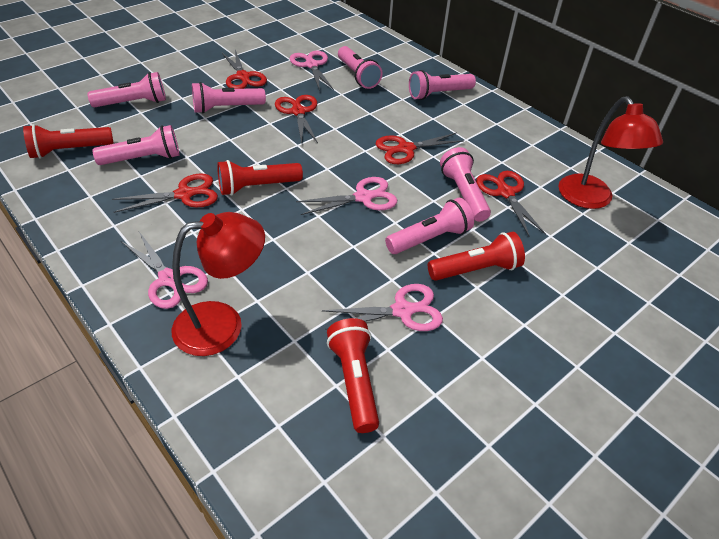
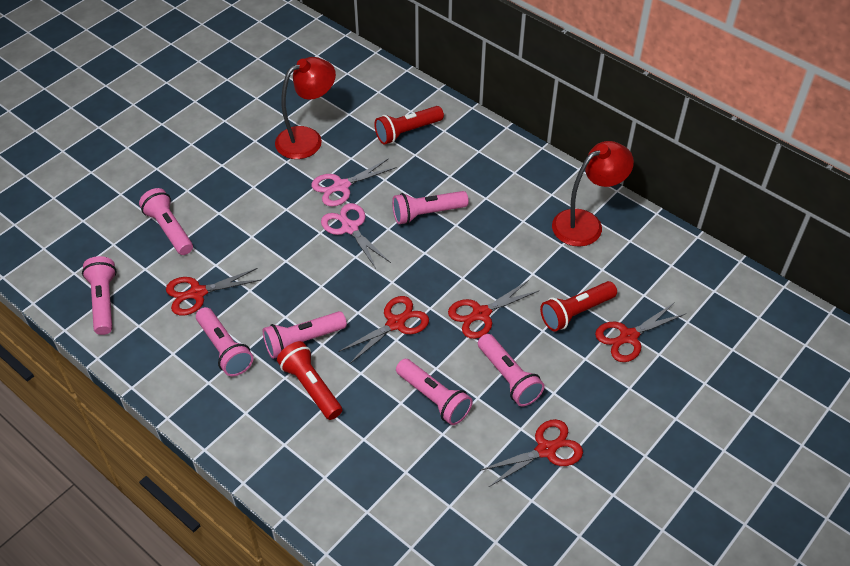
pink scissors: 4 -> 2
red flashlight: 4 -> 3

